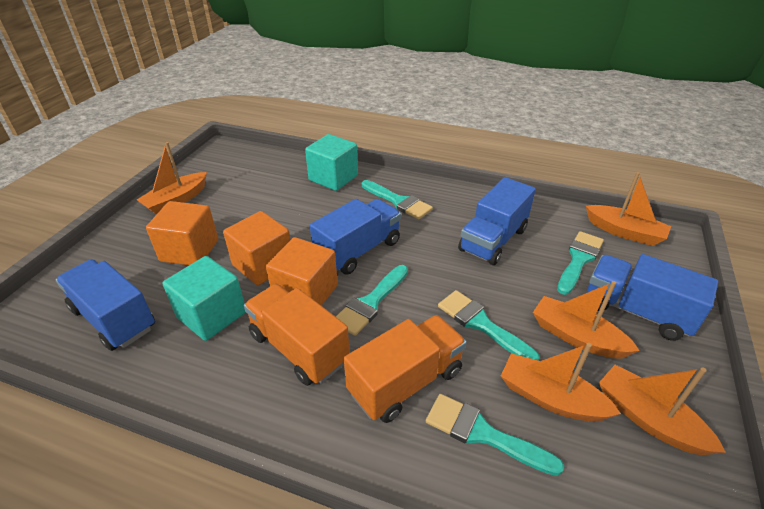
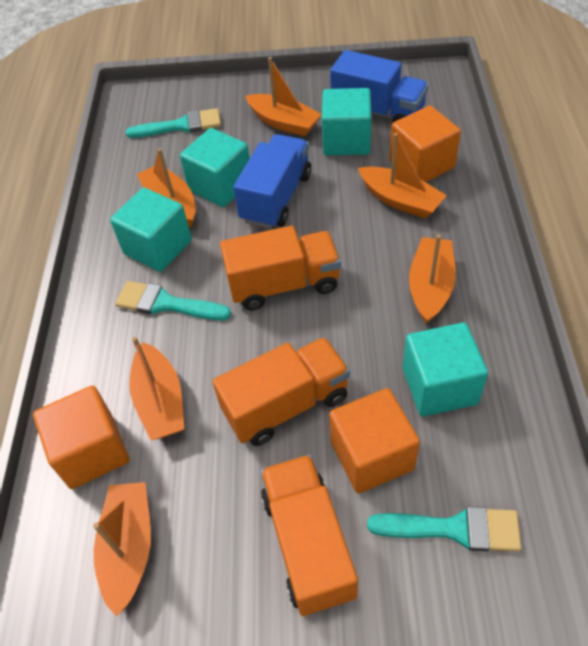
blue truck: 4 -> 2
orange boat: 5 -> 6
orange truck: 2 -> 3
turquoise brush: 5 -> 3
turquoise cube: 2 -> 4

